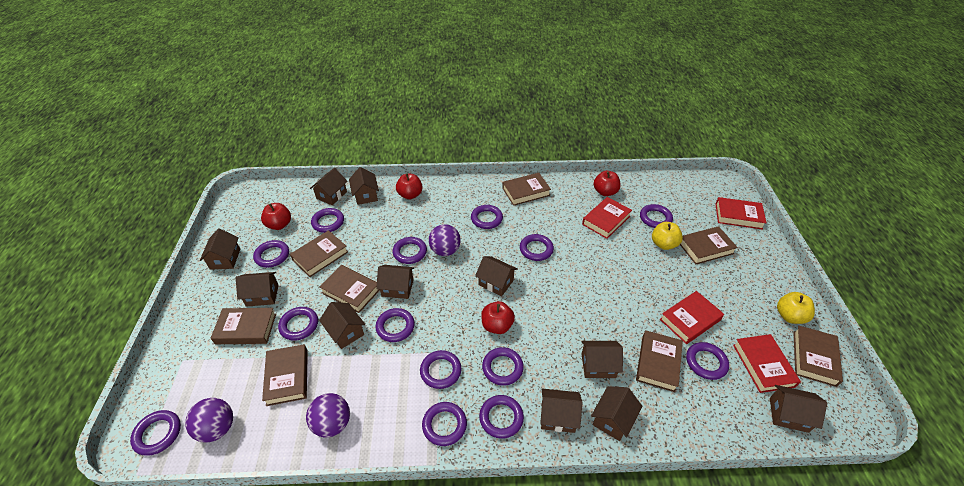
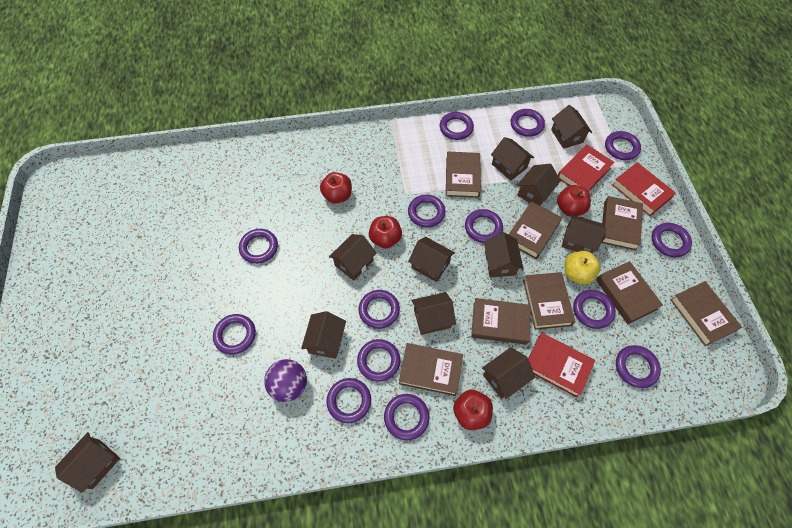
purple ball: 3 -> 1
red book: 4 -> 3
yellow apple: 2 -> 1

